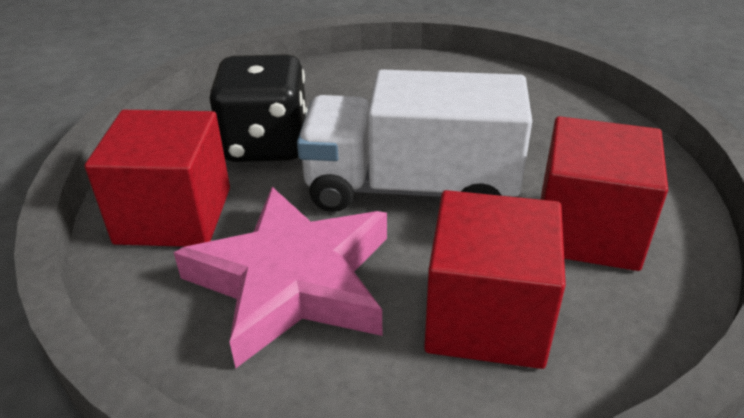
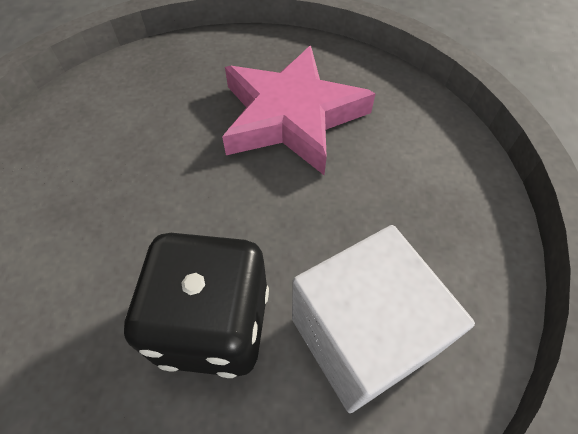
red cube: 3 -> 0
white cube: 0 -> 1
white truck: 1 -> 0

